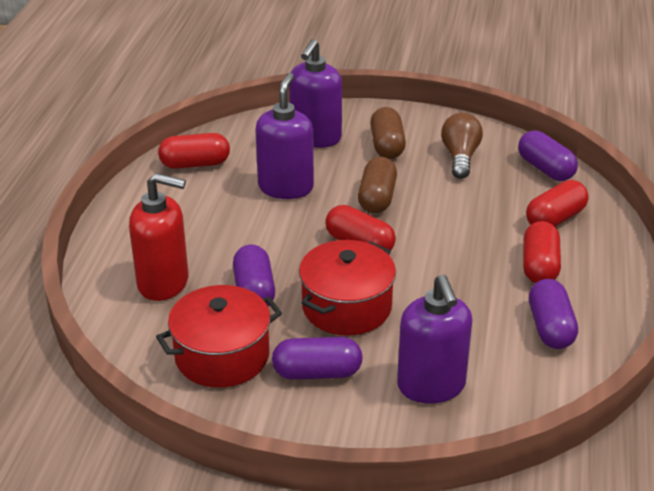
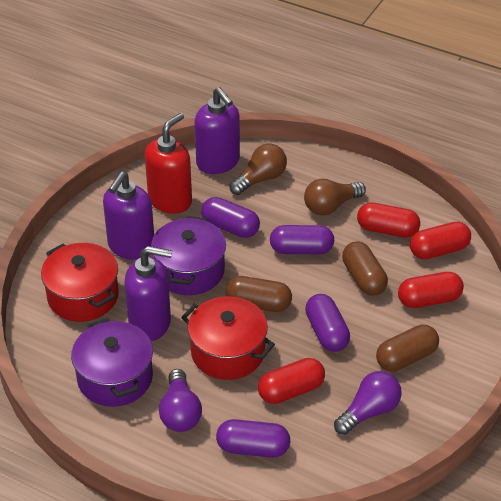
brown capsule: 2 -> 3
brown light bulb: 1 -> 2
purple light bulb: 0 -> 2
purple pot: 0 -> 2

